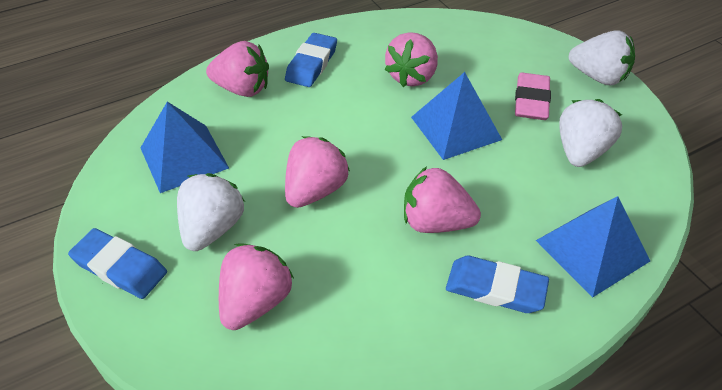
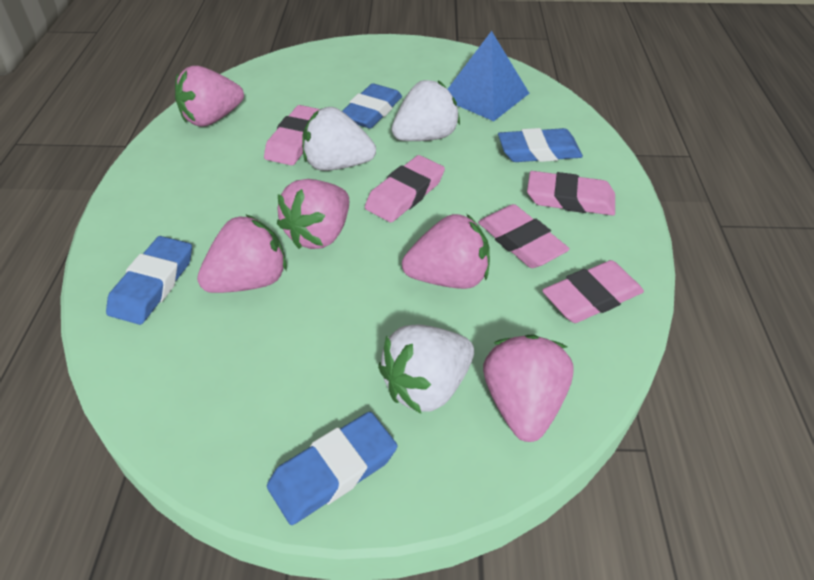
blue eraser: 3 -> 4
blue pyramid: 3 -> 1
pink eraser: 1 -> 5

